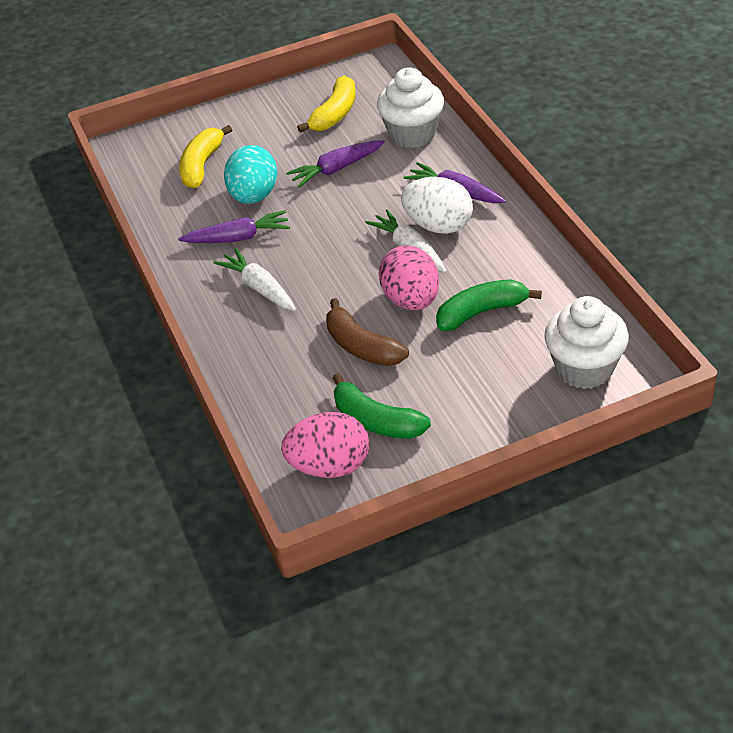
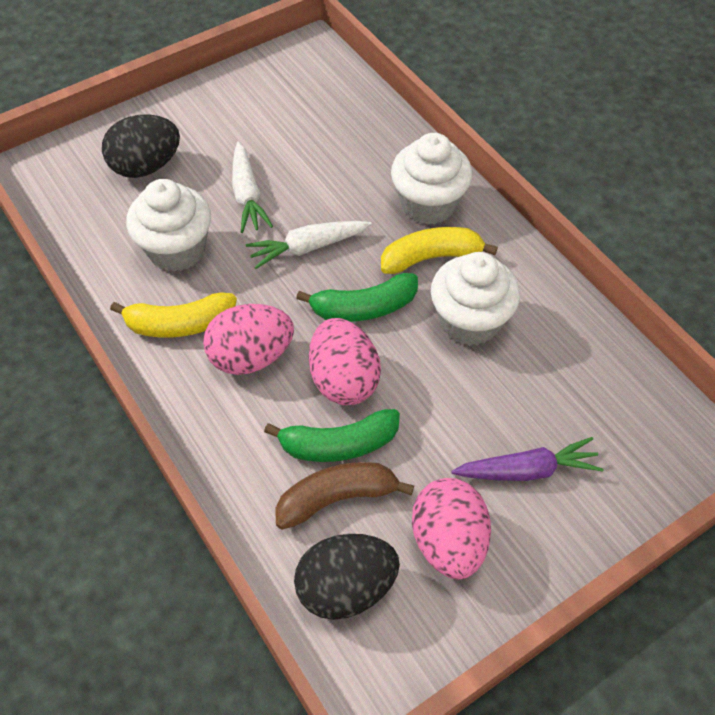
black egg: 0 -> 2
pink egg: 2 -> 3
purple carrot: 3 -> 1
turquoise egg: 1 -> 0
white cupcake: 2 -> 3
white egg: 1 -> 0

